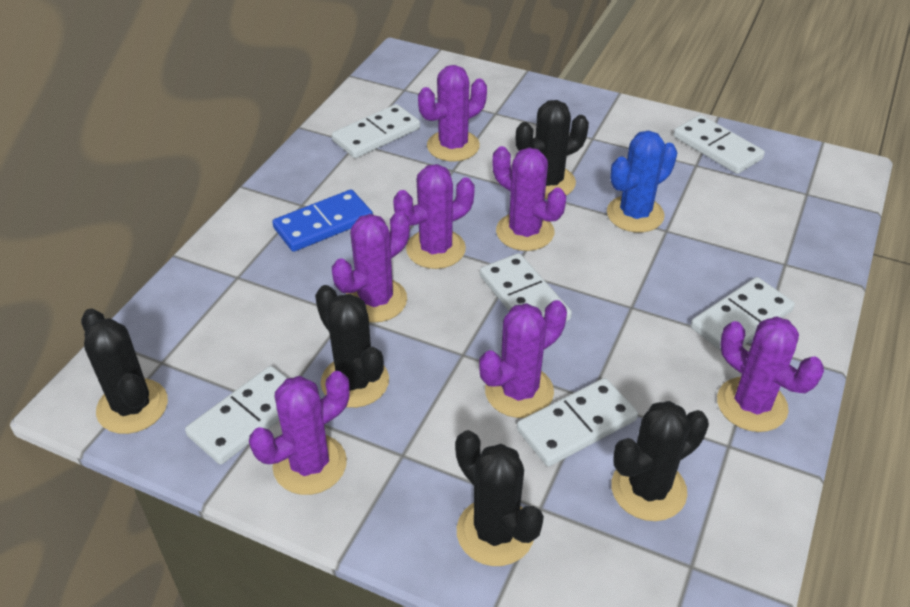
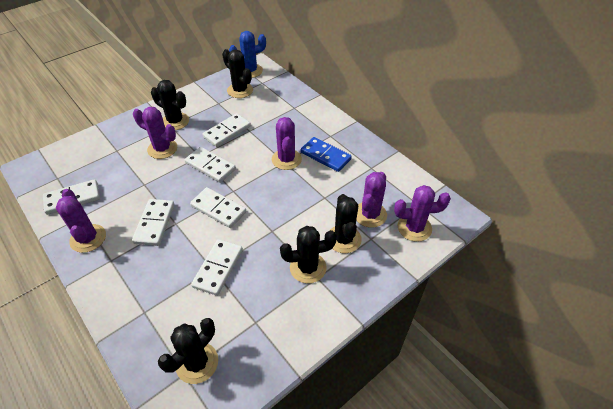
purple cactus: 7 -> 5

